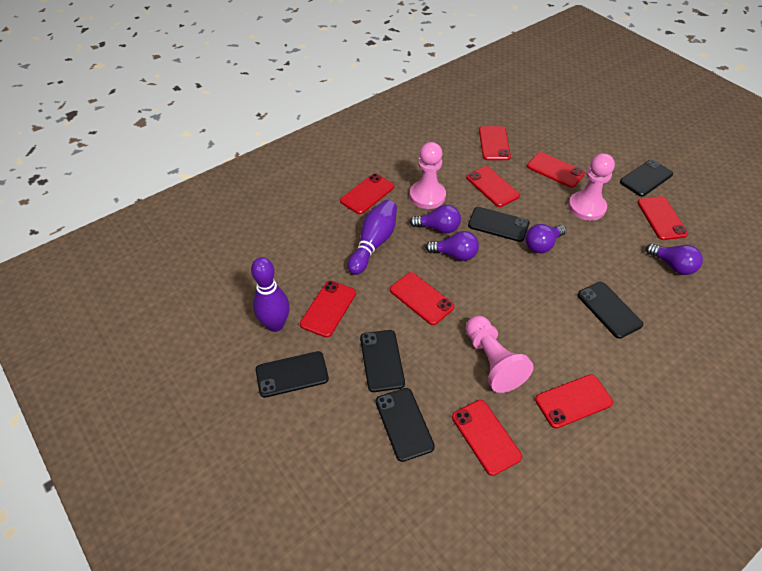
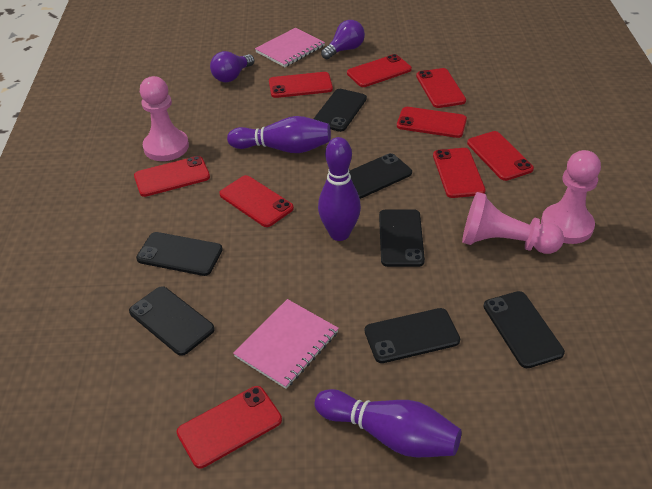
black phone: 6 -> 7
pink notebook: 0 -> 2
purple bowling pin: 2 -> 3
purple light bulb: 4 -> 2

